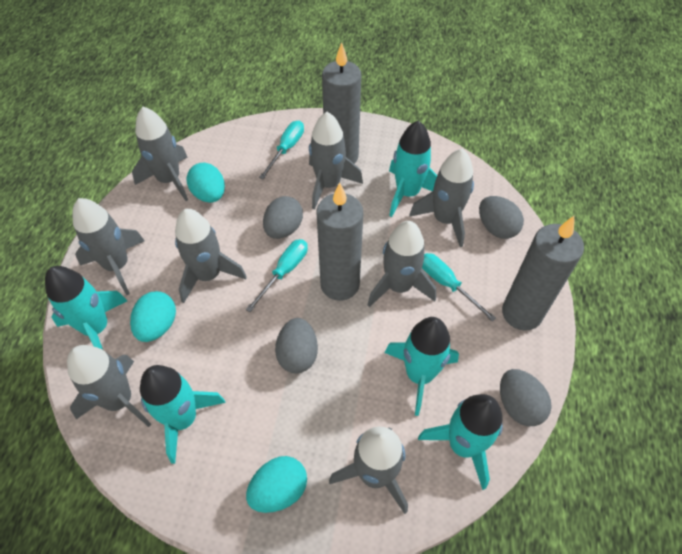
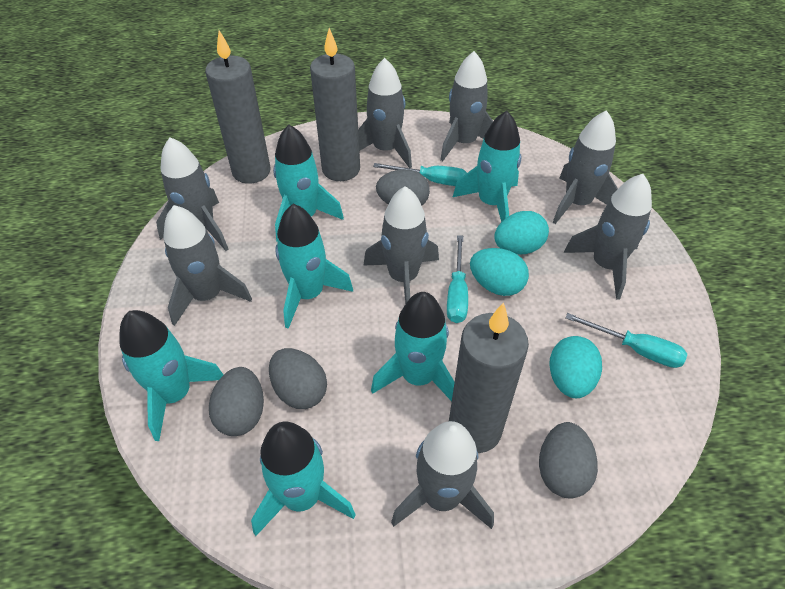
turquoise rocket: 5 -> 6

